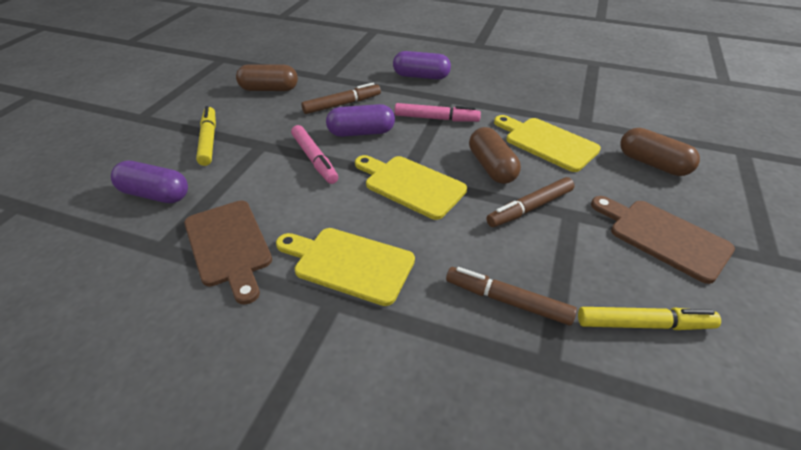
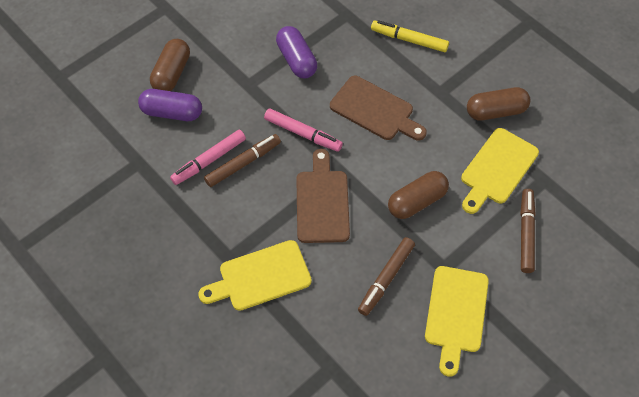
purple capsule: 3 -> 2
yellow marker: 2 -> 1

